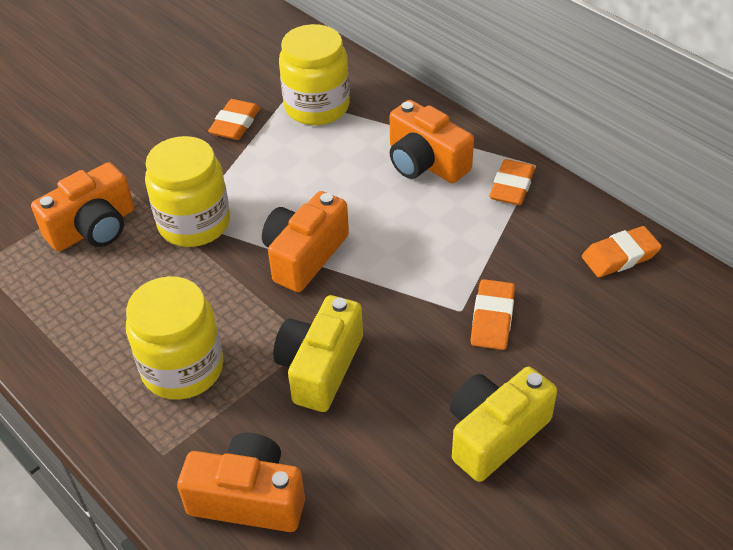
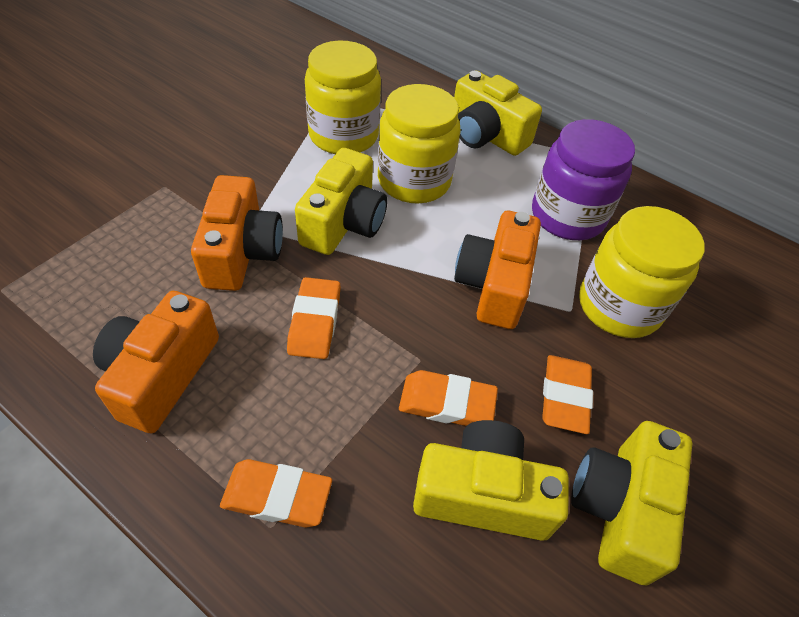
orange camera: 4 -> 3
purple jar: 0 -> 1
yellow camera: 2 -> 4

